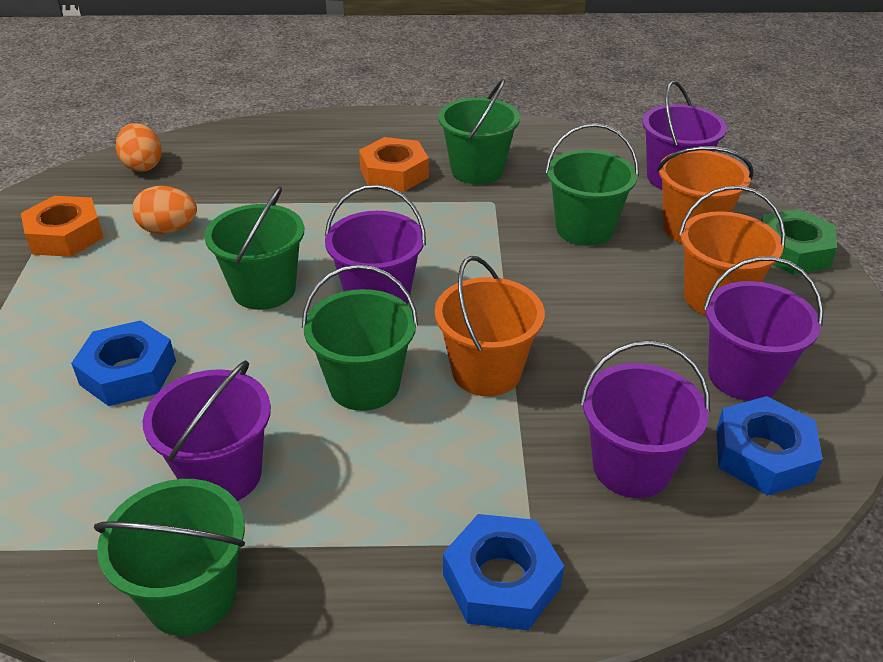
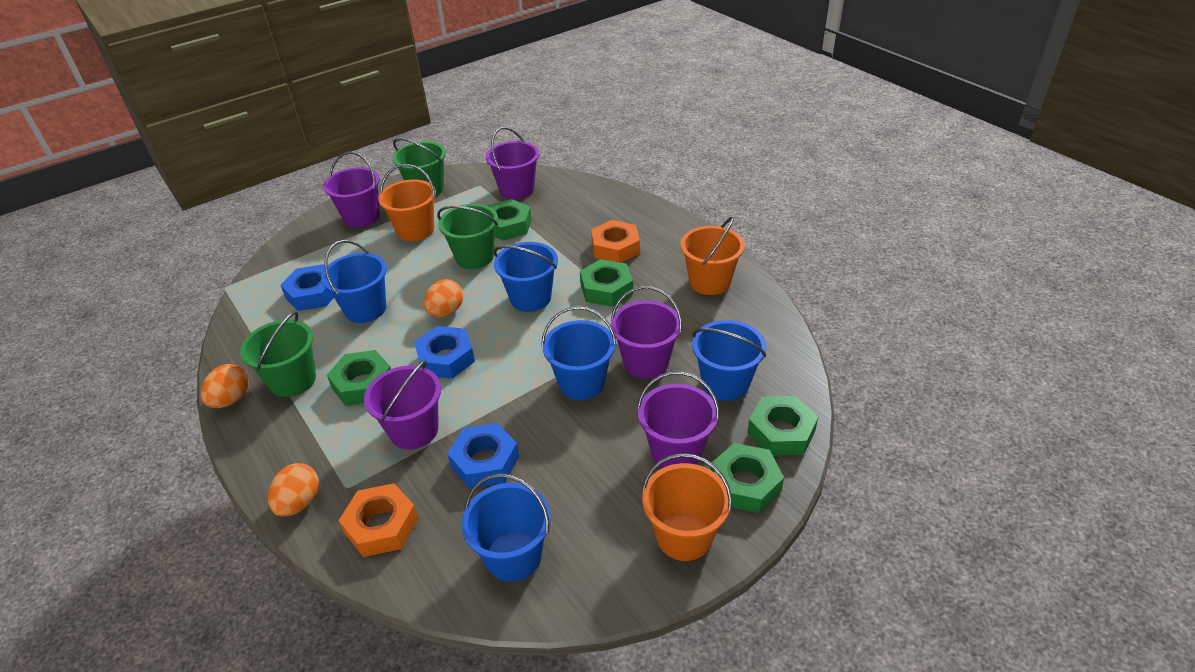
blue bucket: 0 -> 5
green bucket: 5 -> 3
green nut: 1 -> 5
orange egg: 2 -> 3

